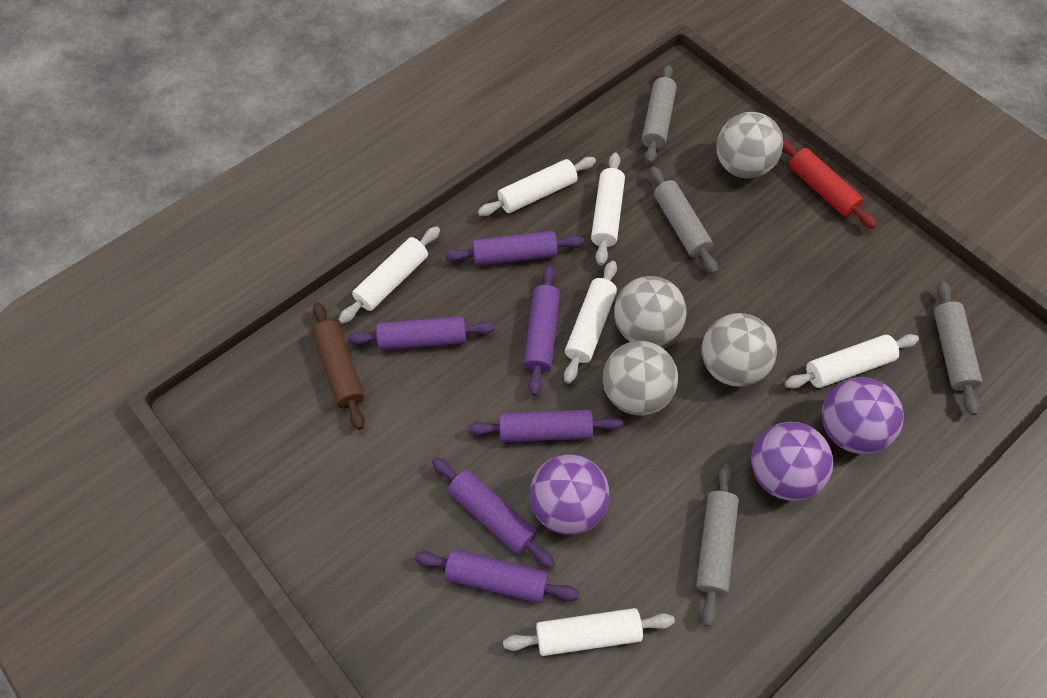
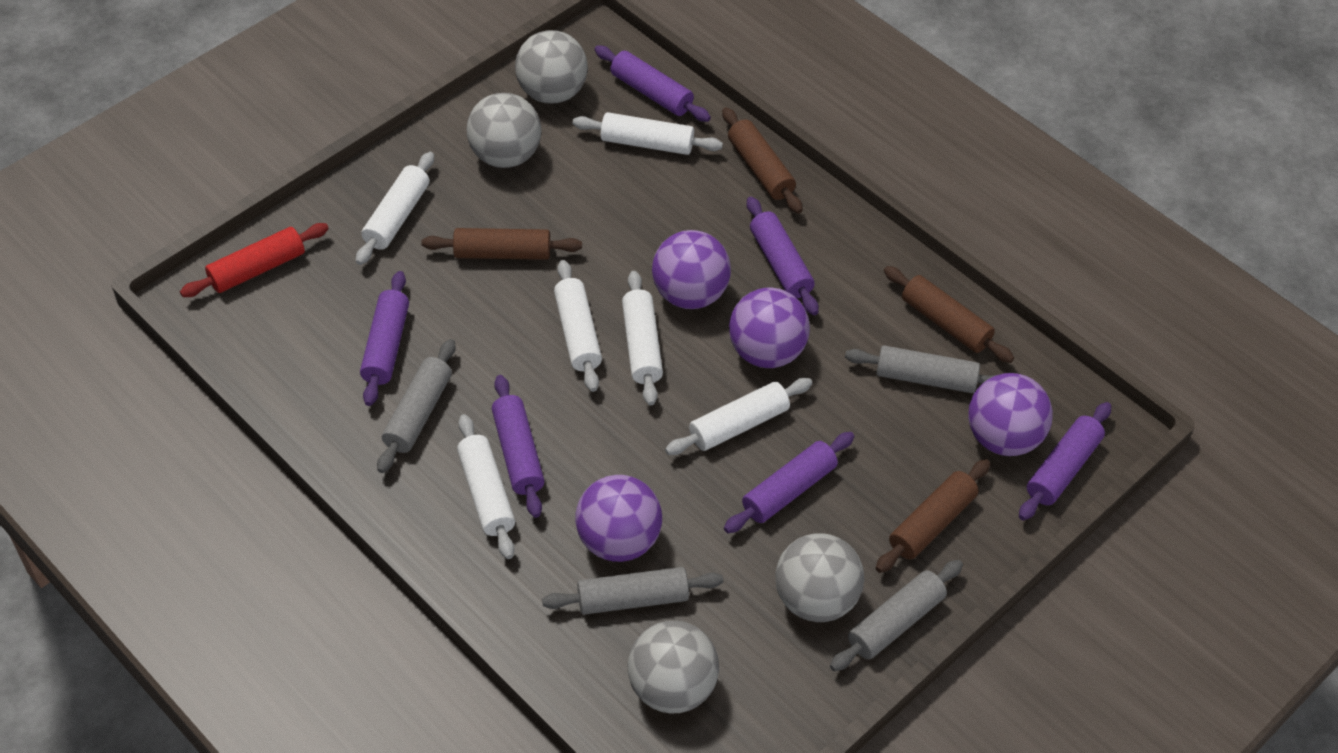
brown rolling pin: 1 -> 4
purple ball: 3 -> 4

